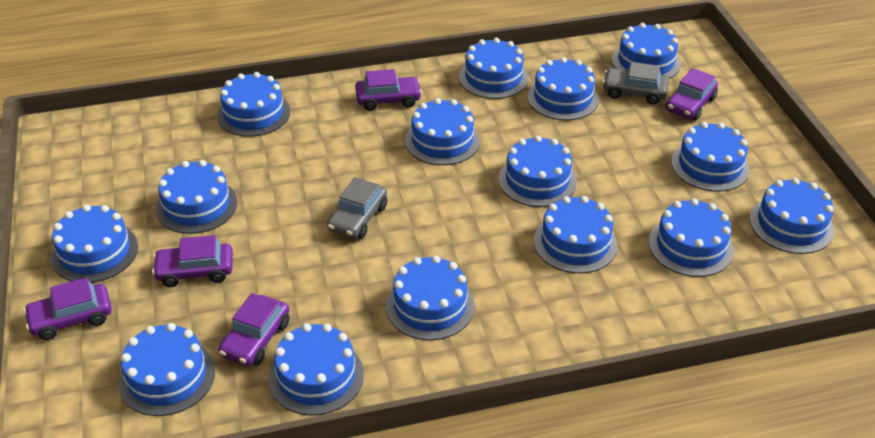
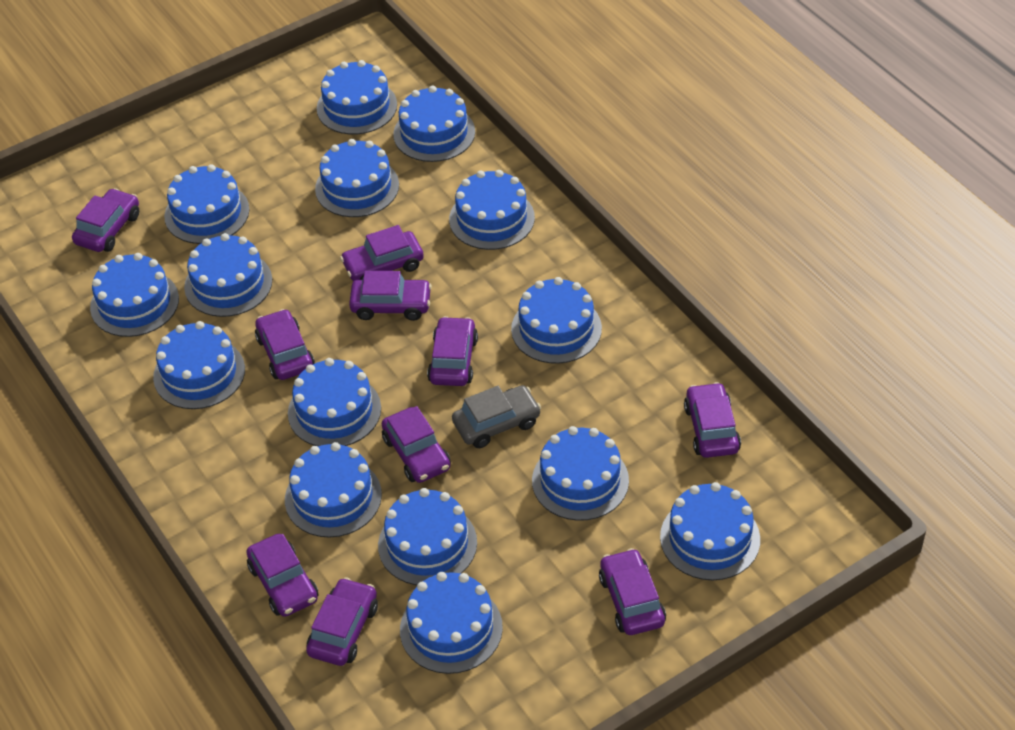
grey car: 2 -> 1
purple car: 5 -> 10

